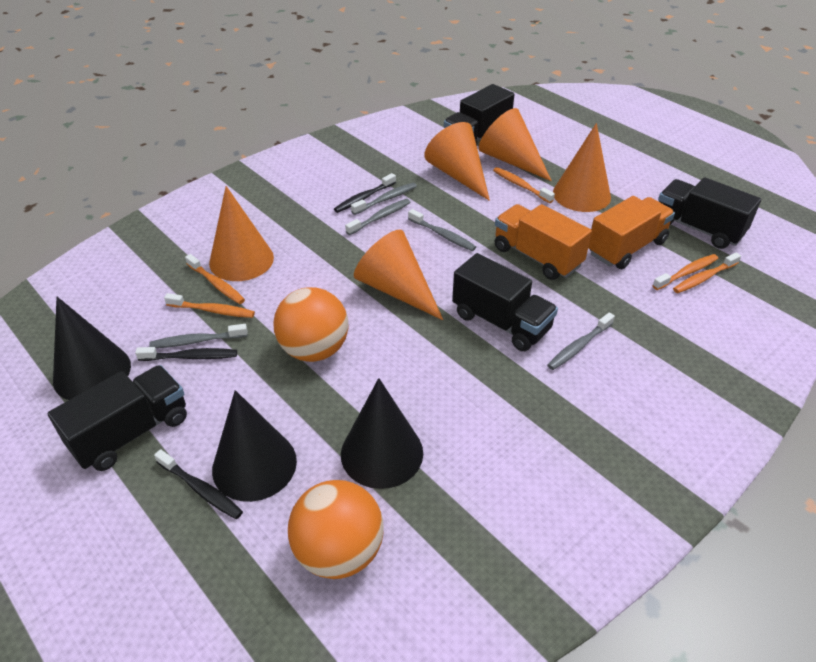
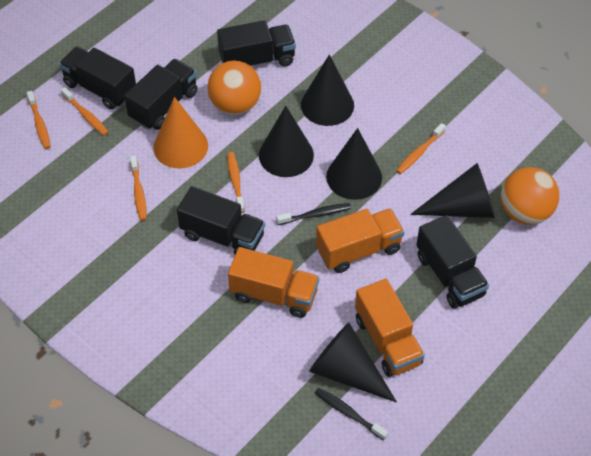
black cone: 3 -> 5
black toothbrush: 3 -> 2
black truck: 4 -> 5
grey toothbrush: 5 -> 0
orange cone: 5 -> 1
orange truck: 2 -> 3

